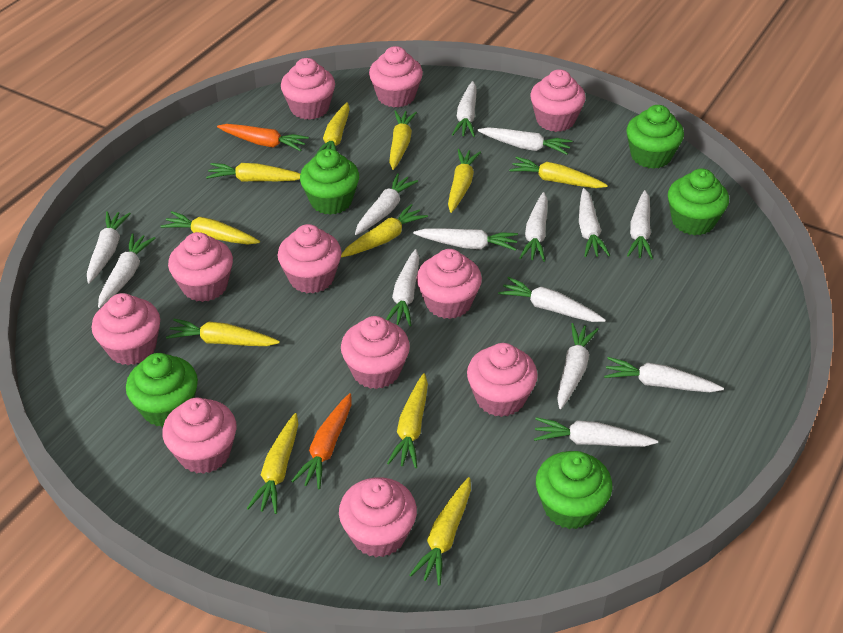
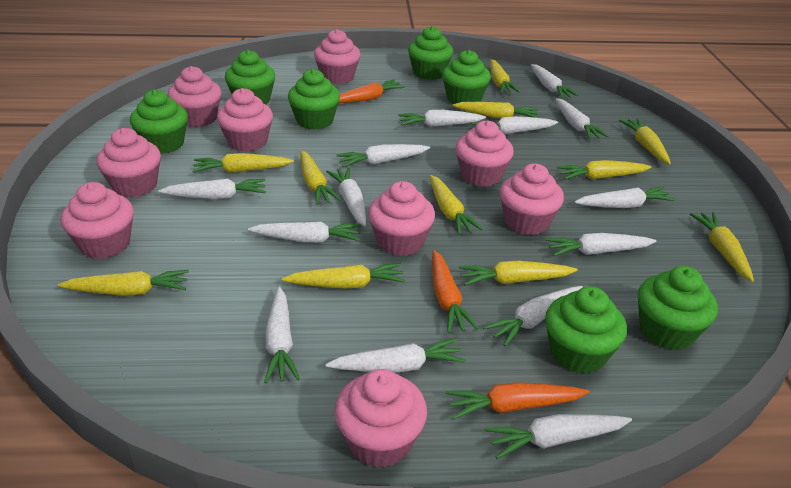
green cupcake: 5 -> 7
orange carrot: 2 -> 3
pink cupcake: 11 -> 9

